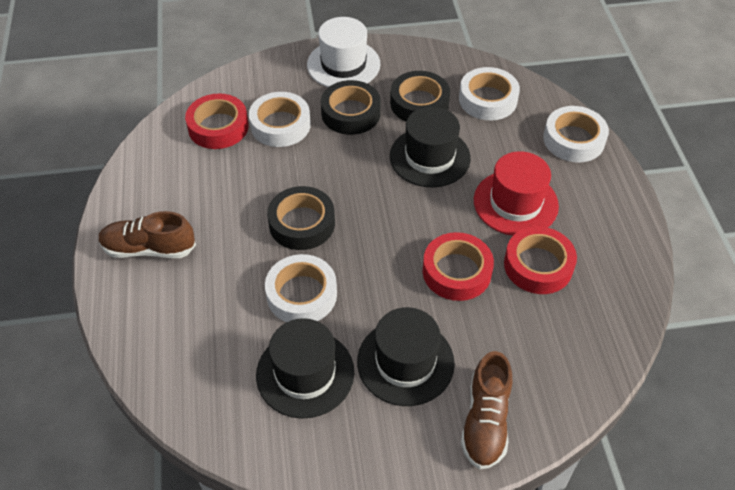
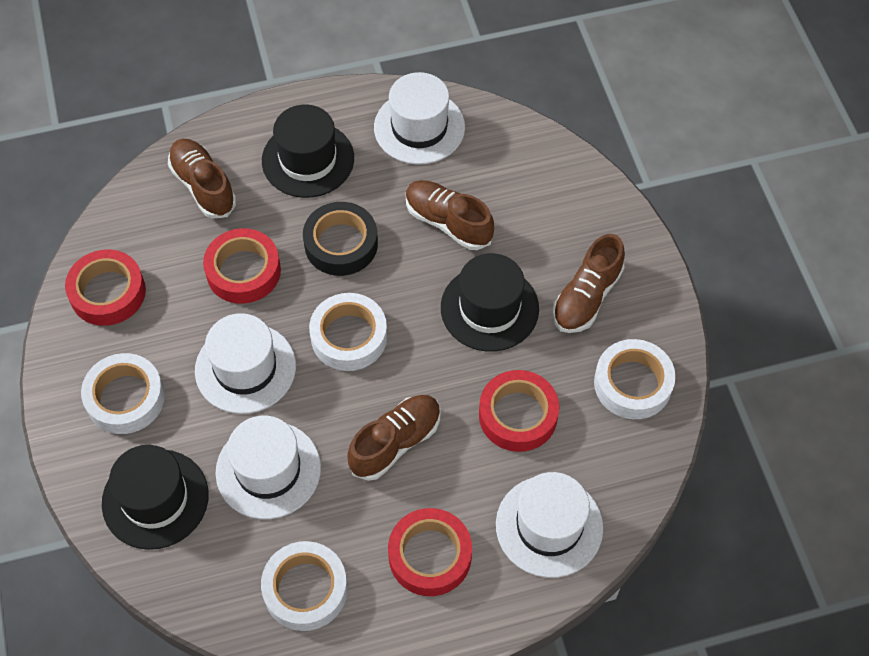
black tape: 3 -> 1
brown shoe: 2 -> 4
red hat: 1 -> 0
red tape: 3 -> 4
white hat: 1 -> 4

